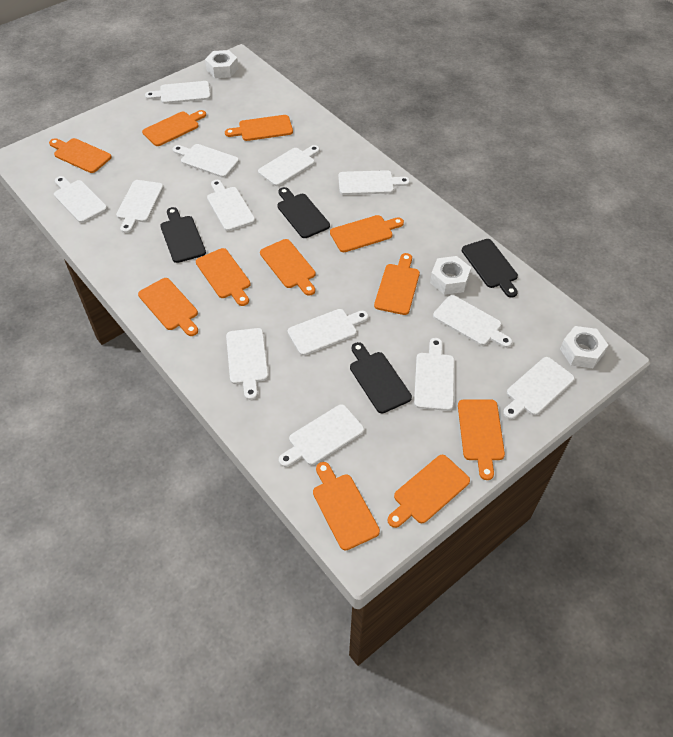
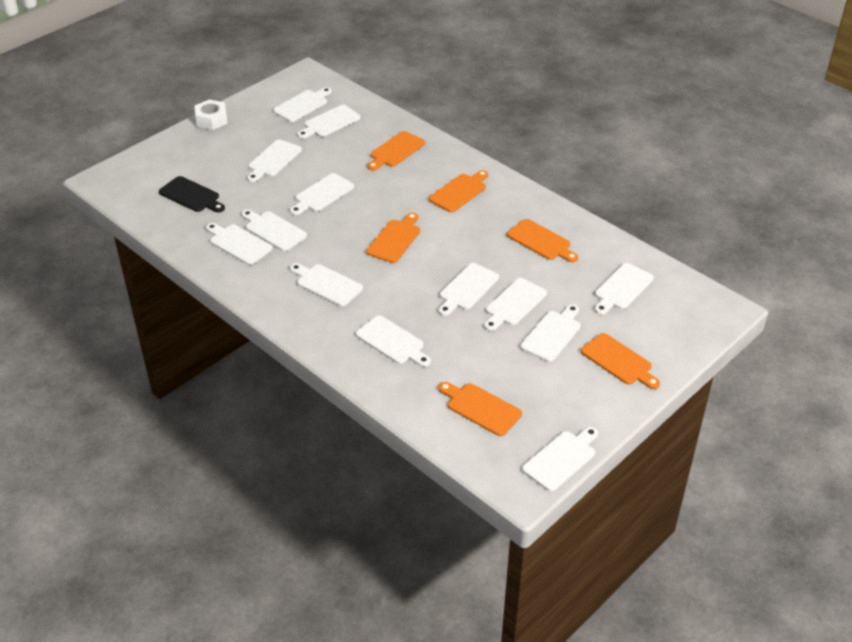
black cutting board: 4 -> 1
orange cutting board: 11 -> 6
white nut: 3 -> 1

